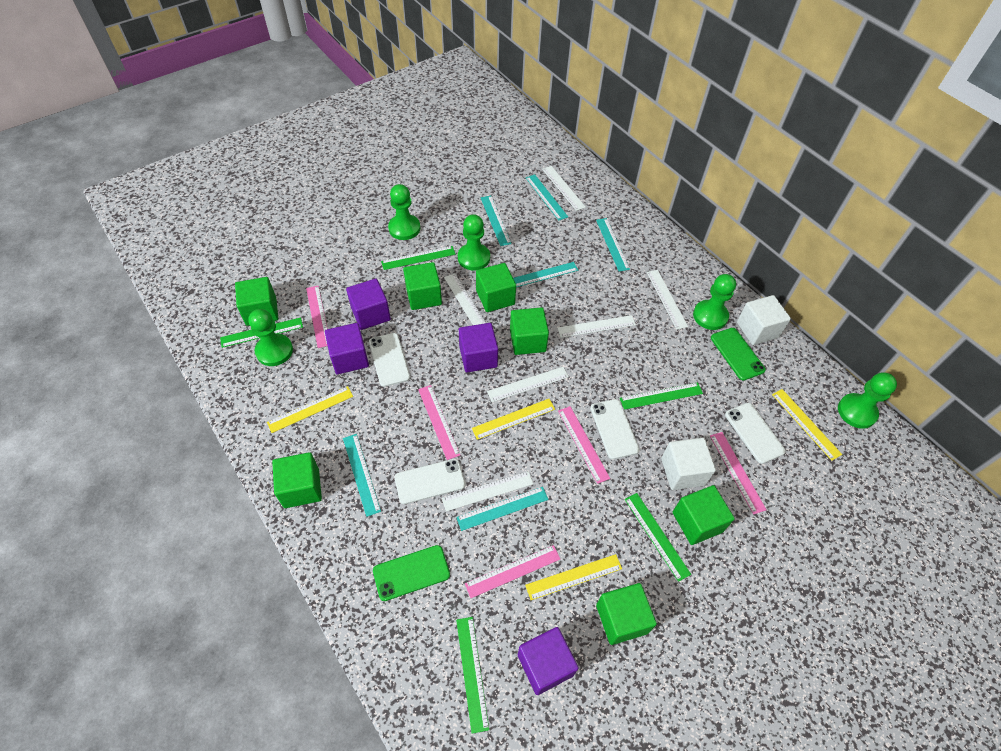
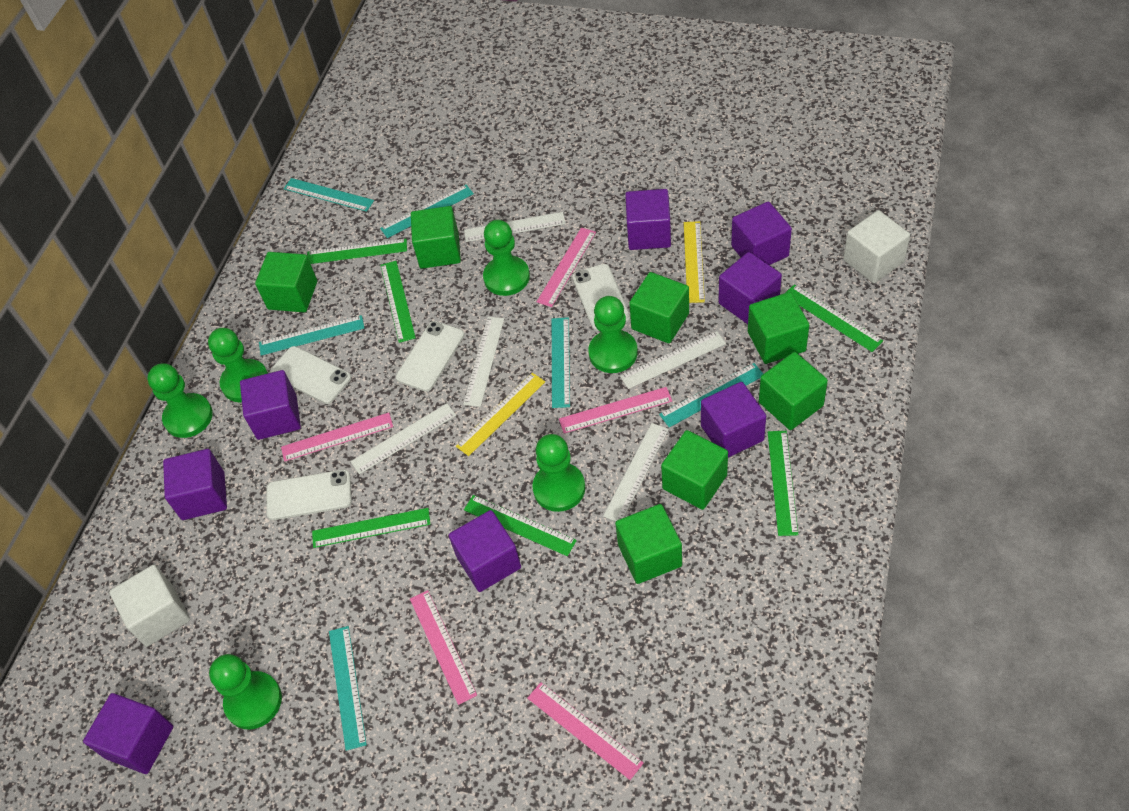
green pawn: 5 -> 6
green phone: 2 -> 0
green ruler: 5 -> 6
purple cube: 4 -> 8
white ruler: 6 -> 5
yellow ruler: 4 -> 2

